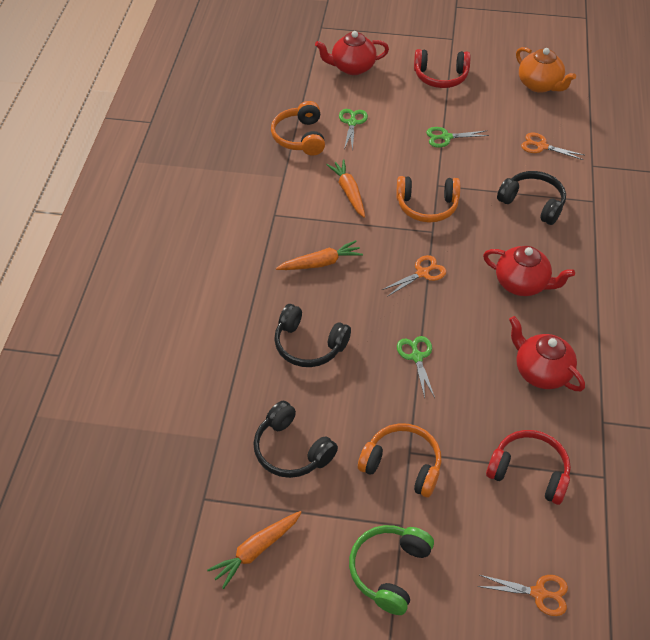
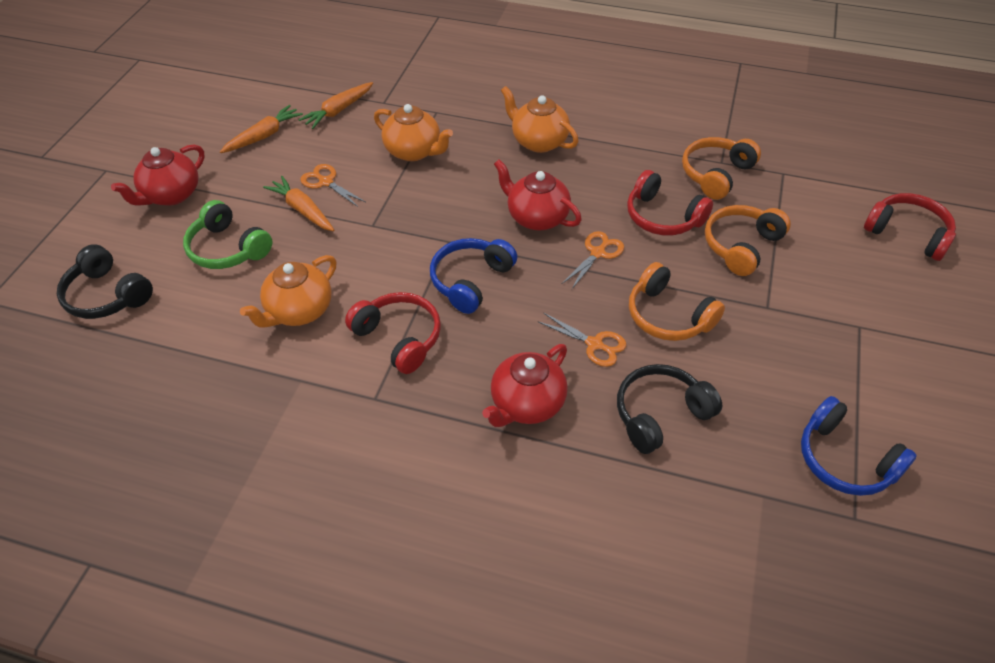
black headphones: 3 -> 2
blue headphones: 0 -> 2
green scissors: 3 -> 0
orange teapot: 1 -> 3
red headphones: 2 -> 3

